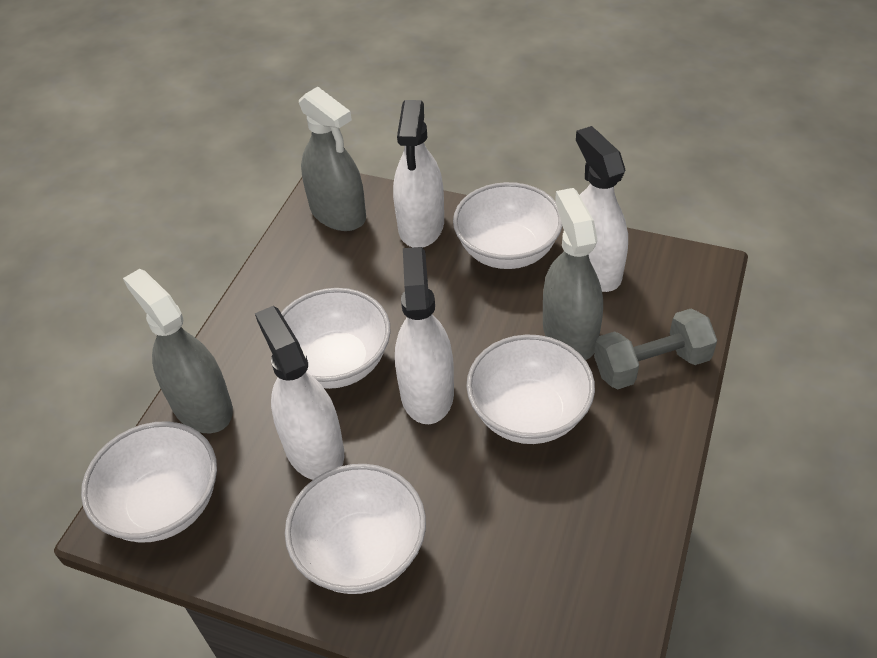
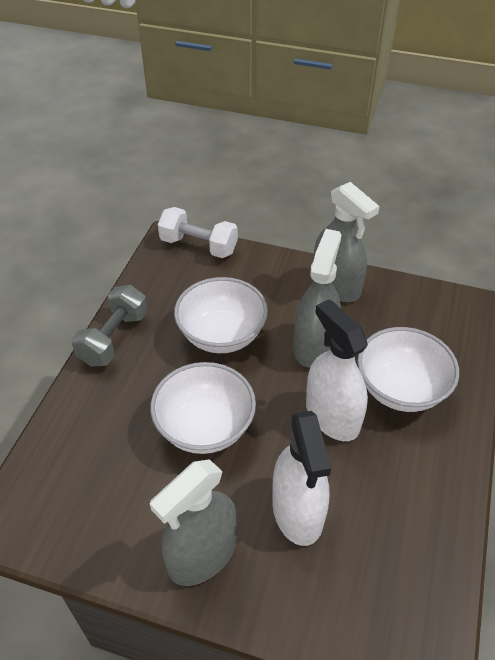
white bowl: 5 -> 3
white dumbbell: 0 -> 1
white spray bottle: 4 -> 2

